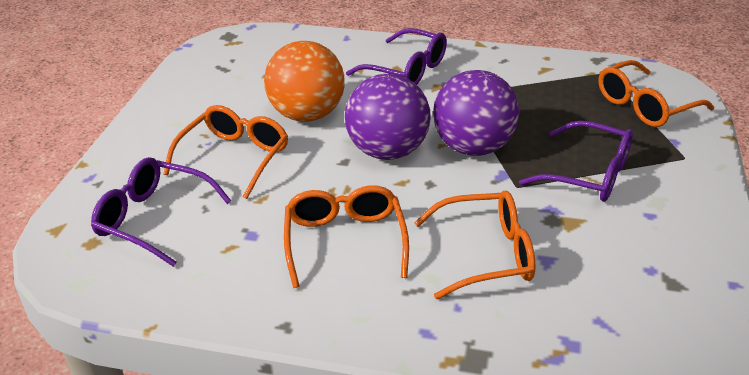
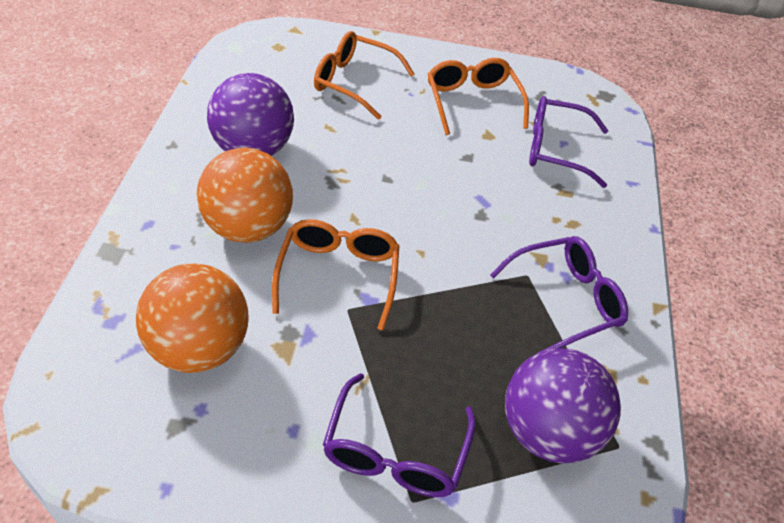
orange ball: 1 -> 2
orange glasses: 4 -> 3

